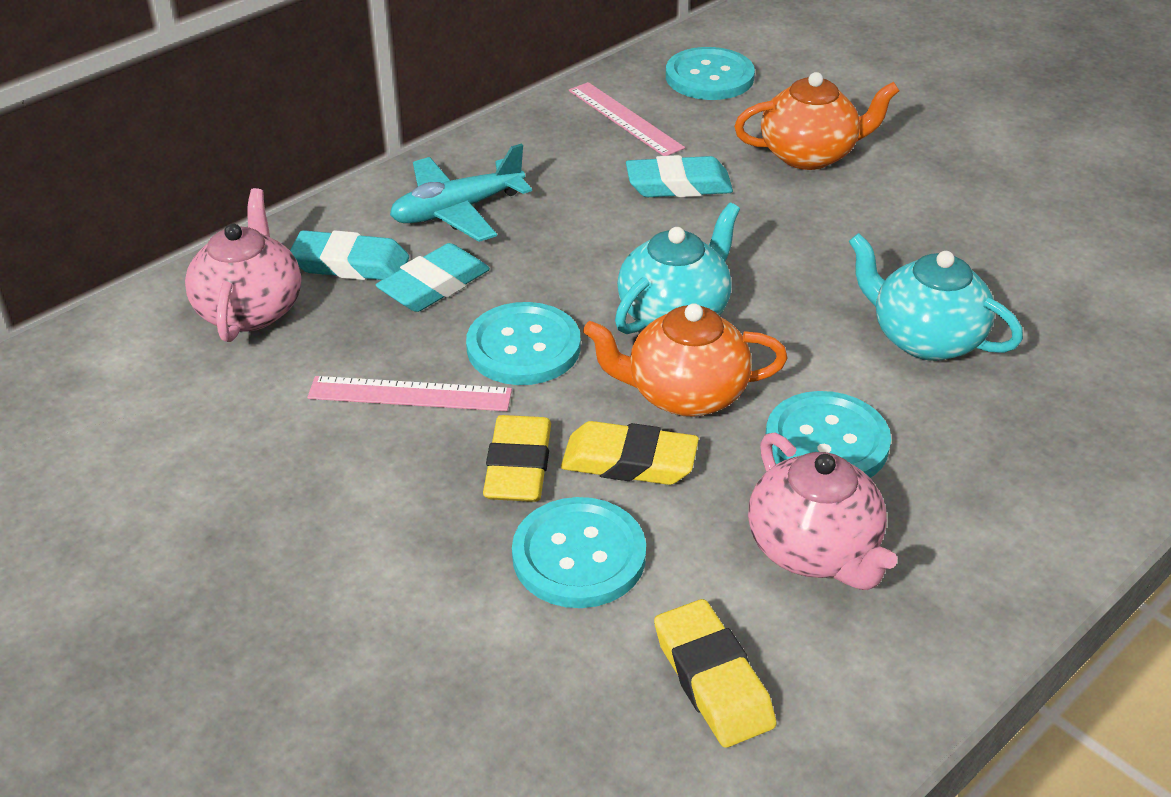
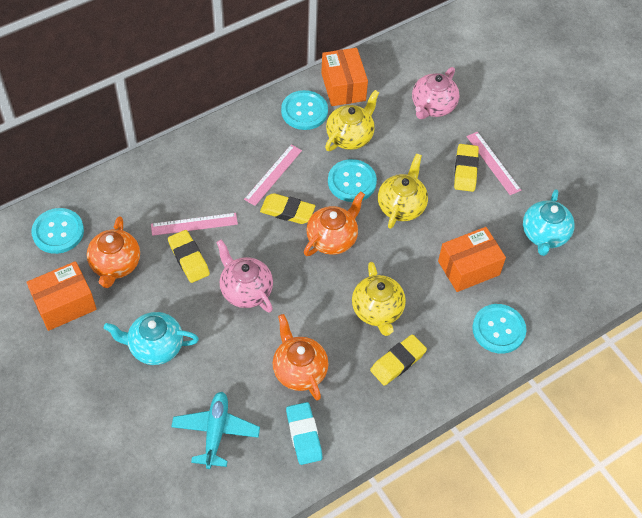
orange box: 0 -> 3
orange teapot: 2 -> 3
pink ruler: 2 -> 3
turquoise eraser: 3 -> 1
yellow eraser: 3 -> 4
yellow teapot: 0 -> 3

